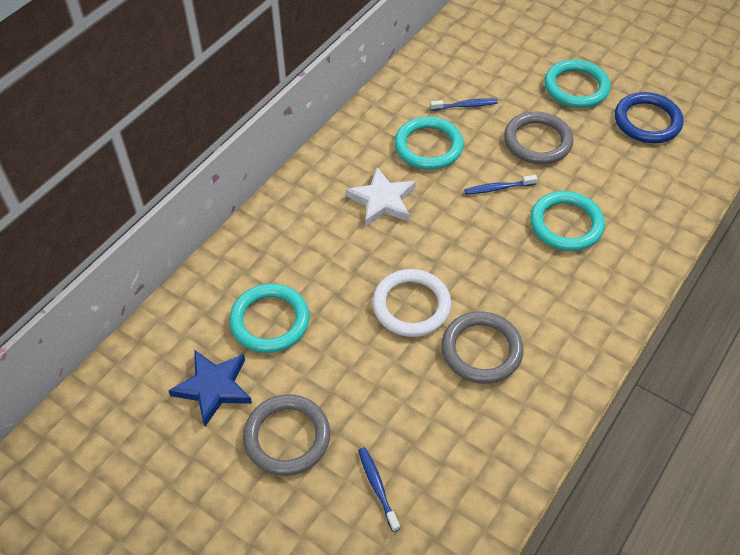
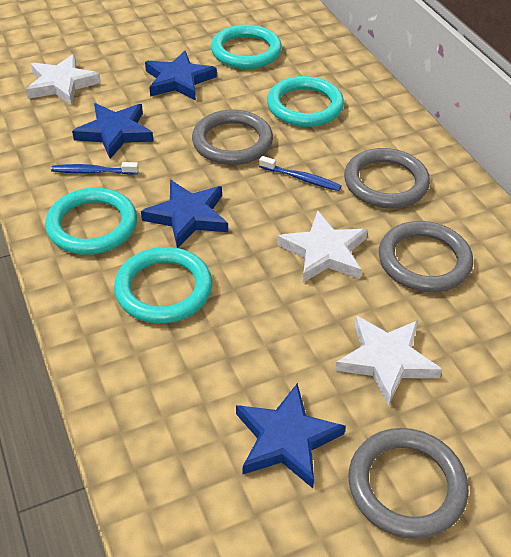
blue ring: 1 -> 0
blue star: 1 -> 4
blue toothbrush: 3 -> 2
grey ring: 3 -> 4
white ring: 1 -> 0
white star: 1 -> 3

